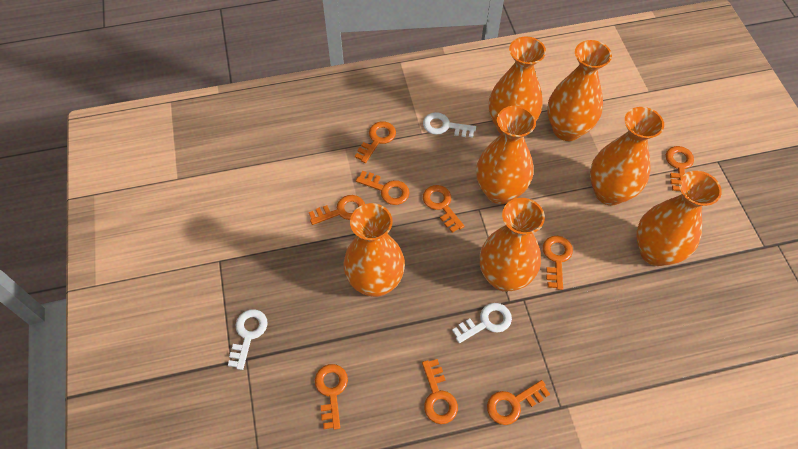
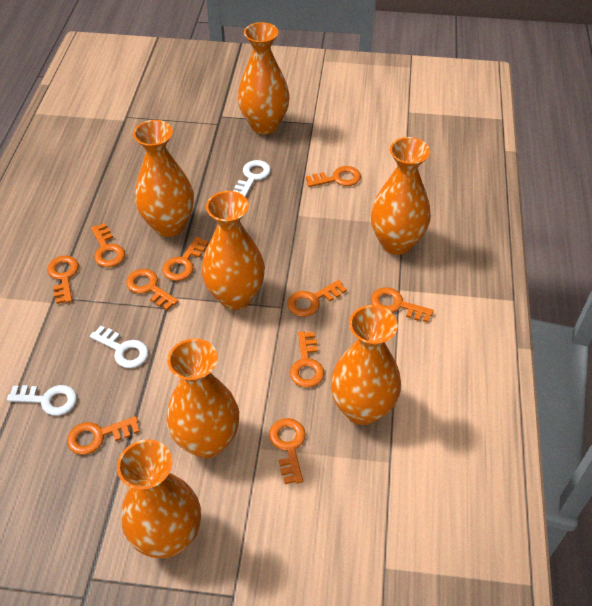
orange key: 9 -> 10

